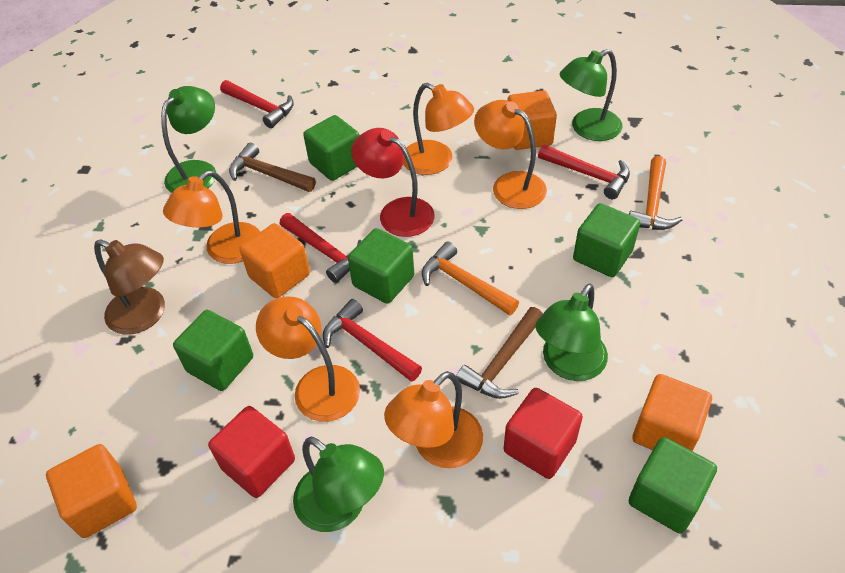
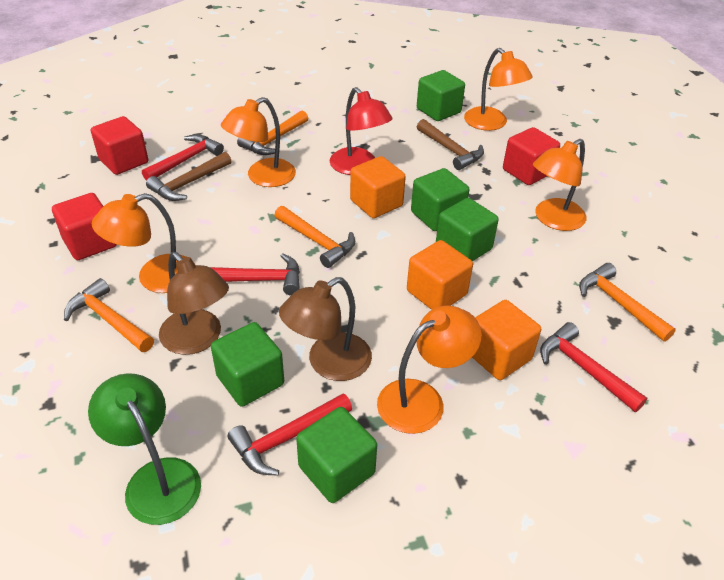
brown lamp: 1 -> 2
green lamp: 4 -> 1
orange cube: 4 -> 3
orange hammer: 2 -> 4
red cube: 2 -> 3

